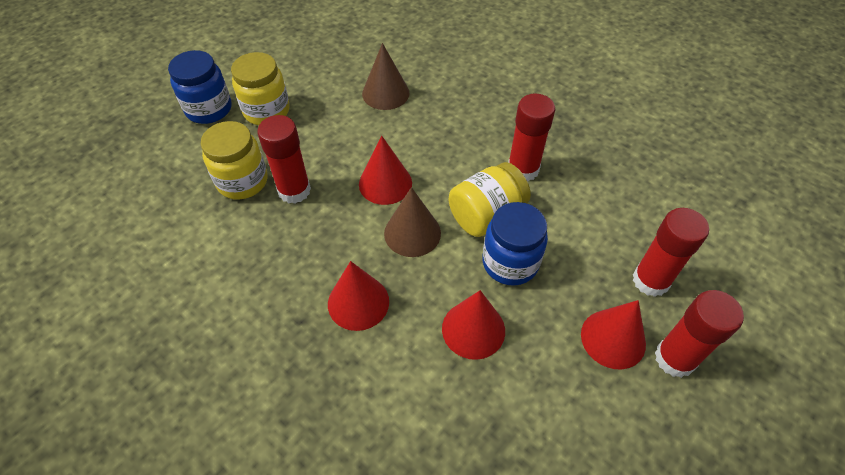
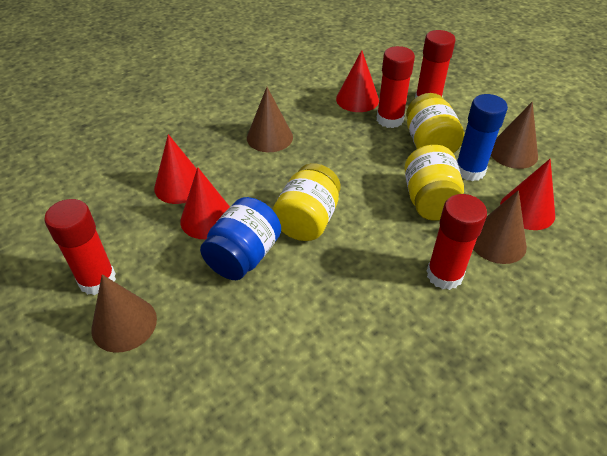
blue glue stick: 0 -> 1
blue jar: 2 -> 1
brown cone: 2 -> 4

